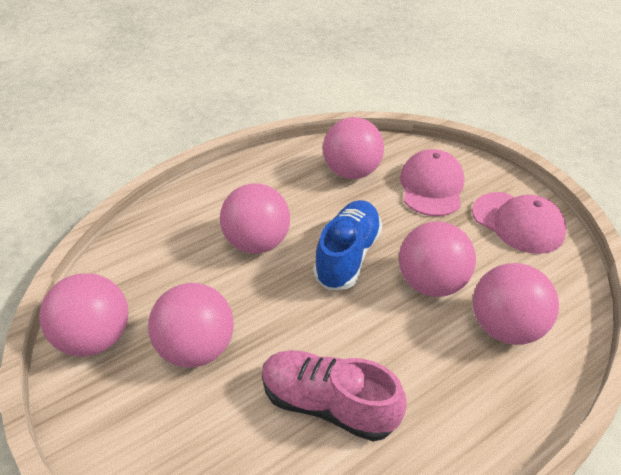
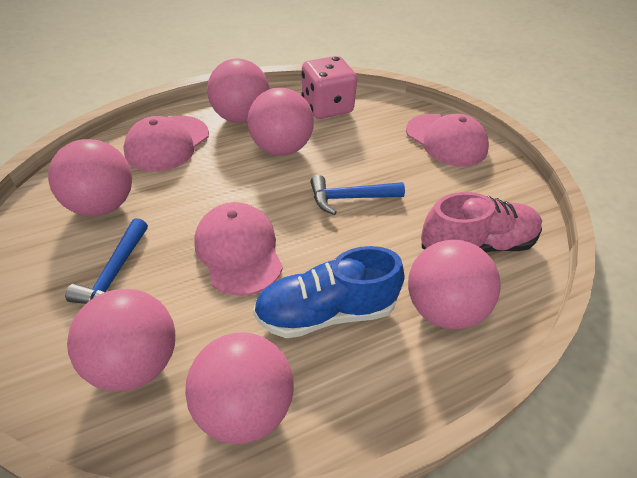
blue hammer: 0 -> 2
pink cap: 2 -> 3
pink dice: 0 -> 1

